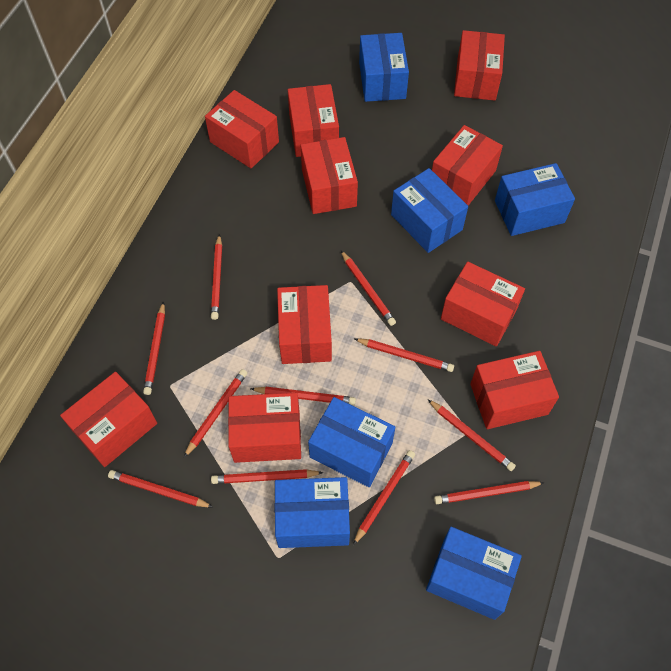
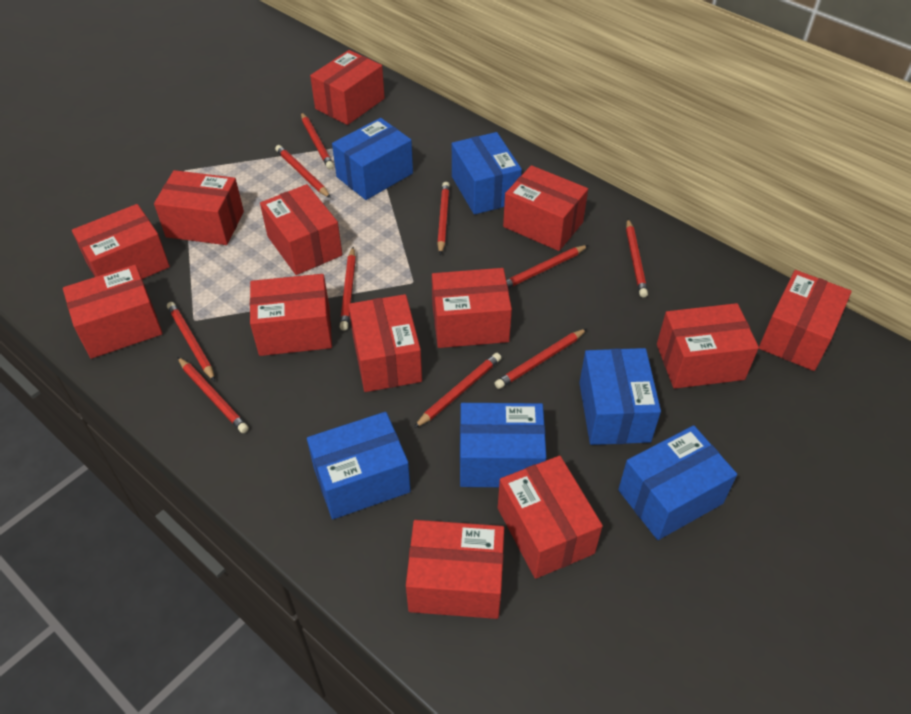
red box: 10 -> 13
red pencil: 11 -> 10

